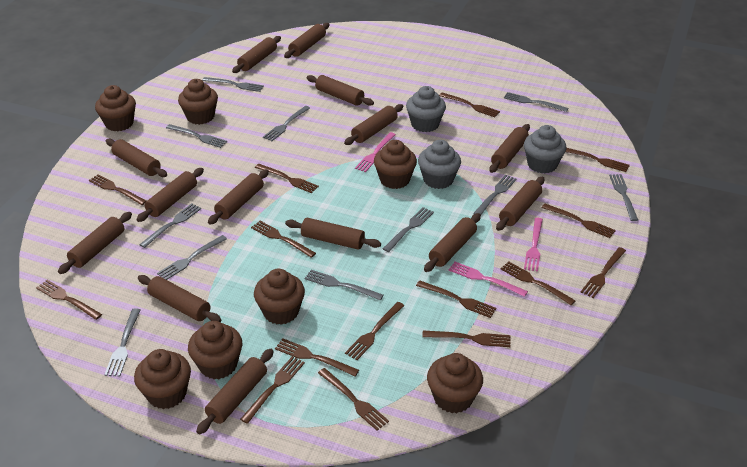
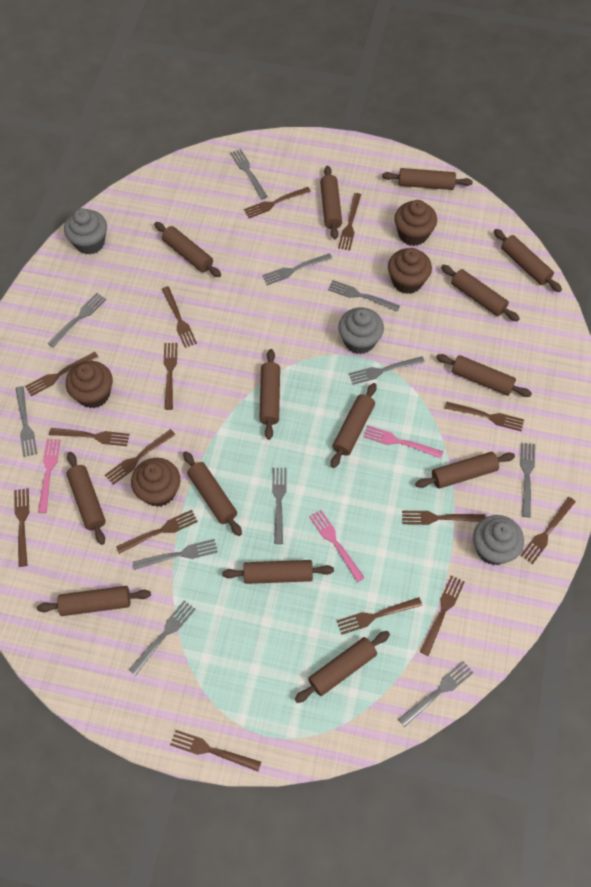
brown cupcake: 7 -> 4

